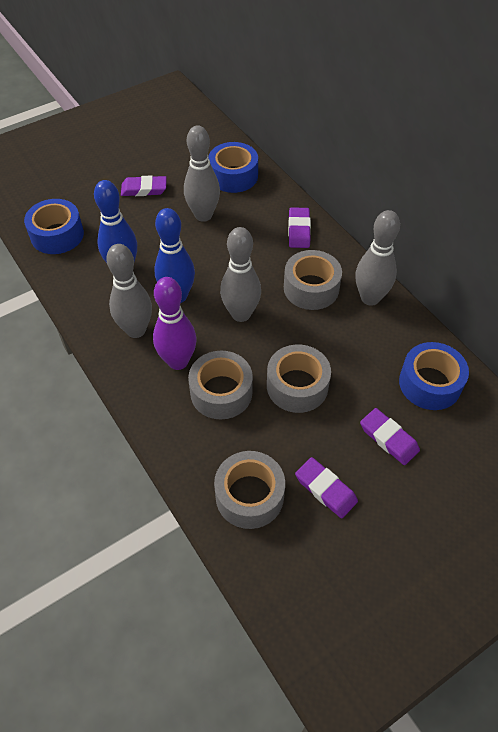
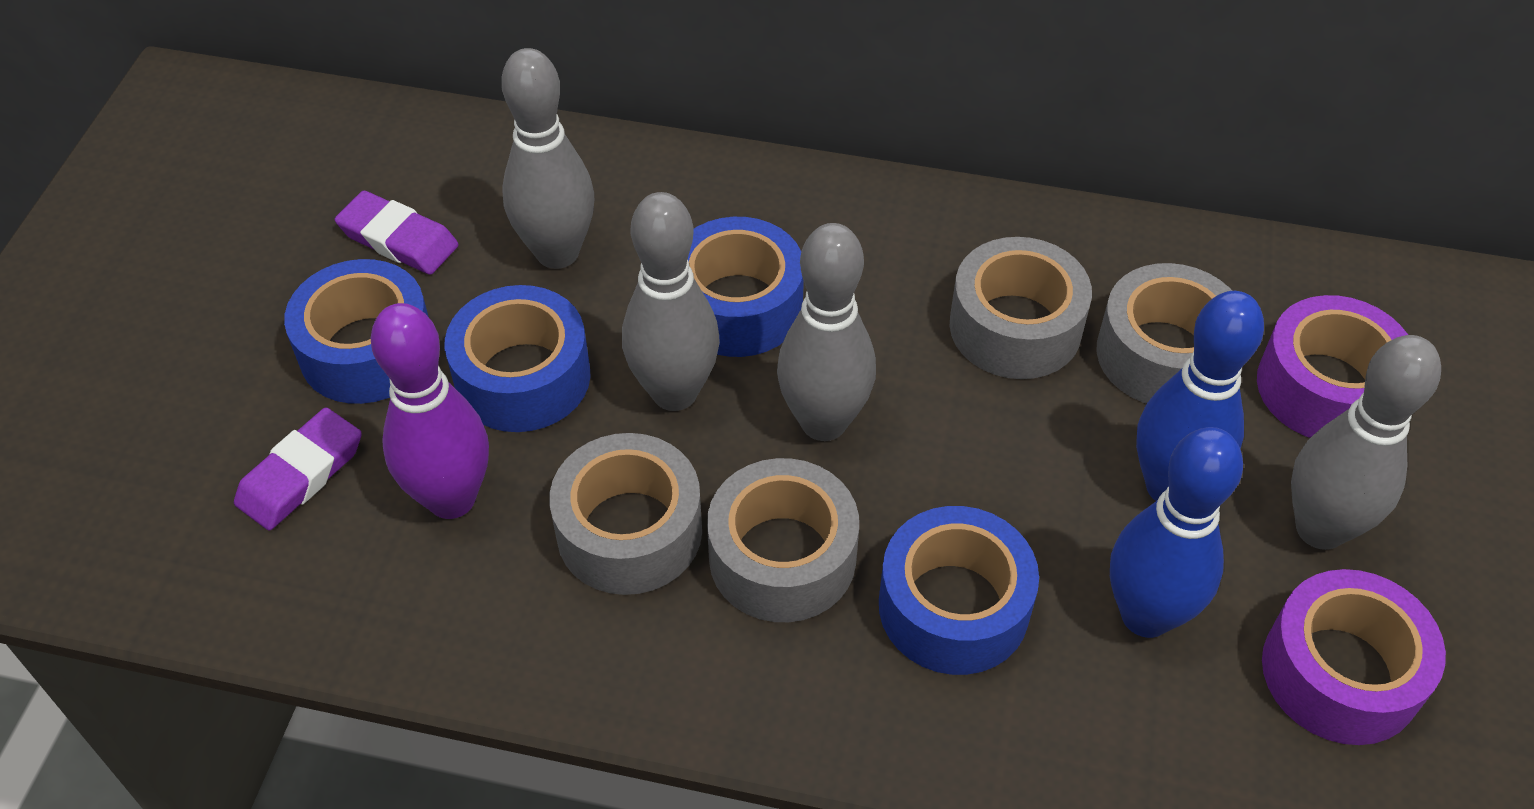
blue tape: 3 -> 4
purple eraser: 4 -> 2
purple tape: 0 -> 2

